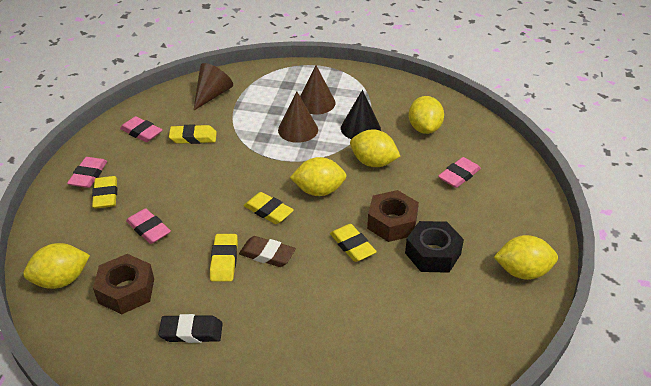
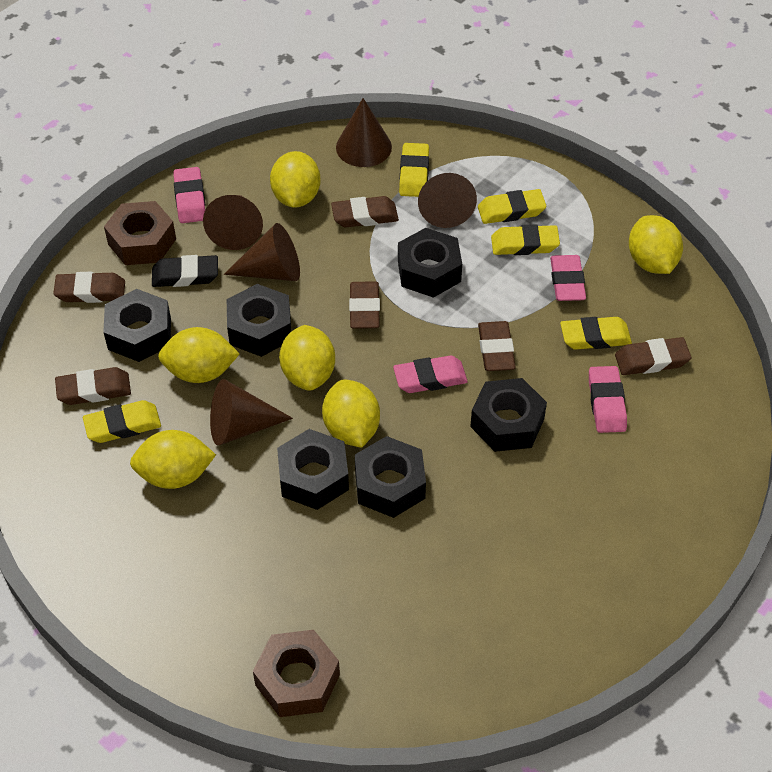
black cone: 1 -> 0
black nut: 1 -> 6
brown cone: 3 -> 5
brown eraser: 1 -> 6
yellow lemon: 5 -> 6

